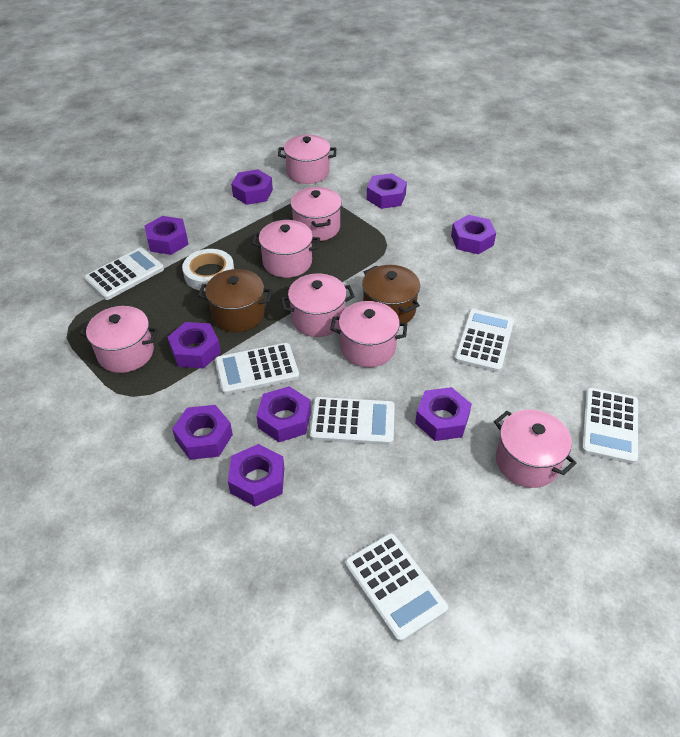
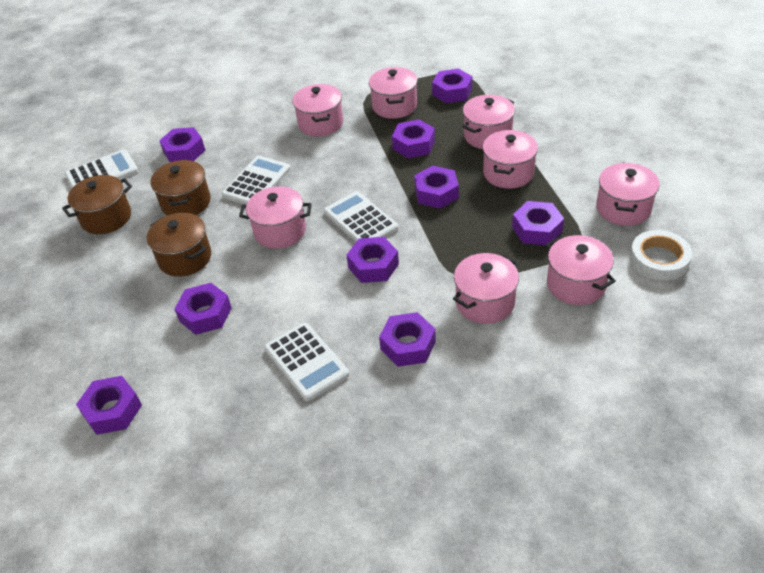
brown pot: 2 -> 3
pink pot: 7 -> 8
white calculator: 6 -> 4

